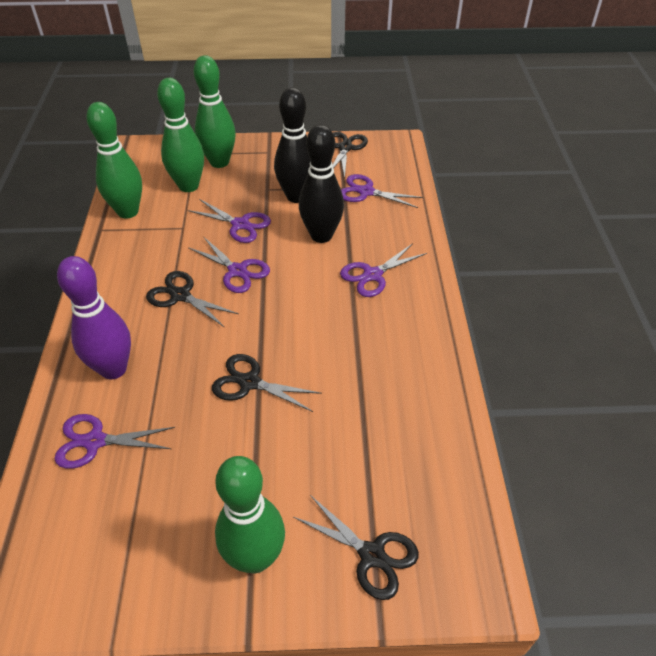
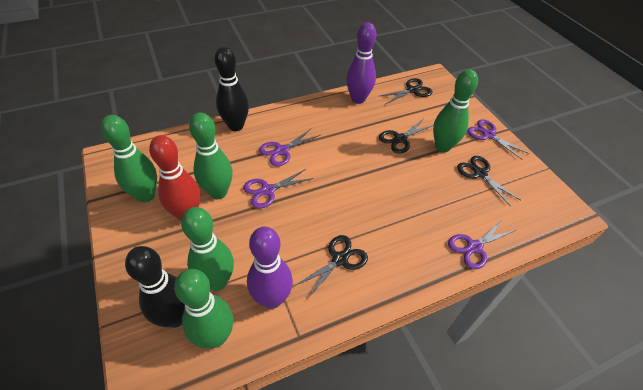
green bowling pin: 4 -> 5
purple bowling pin: 1 -> 2
purple scissors: 5 -> 4
red bowling pin: 0 -> 1

